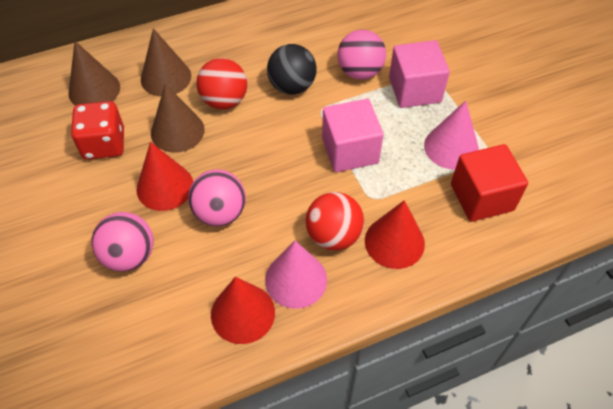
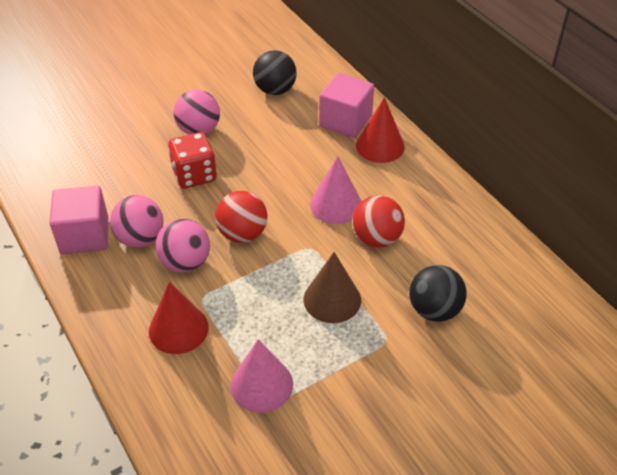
black ball: 1 -> 2
brown cone: 3 -> 1
red cone: 3 -> 2
red cube: 1 -> 0

